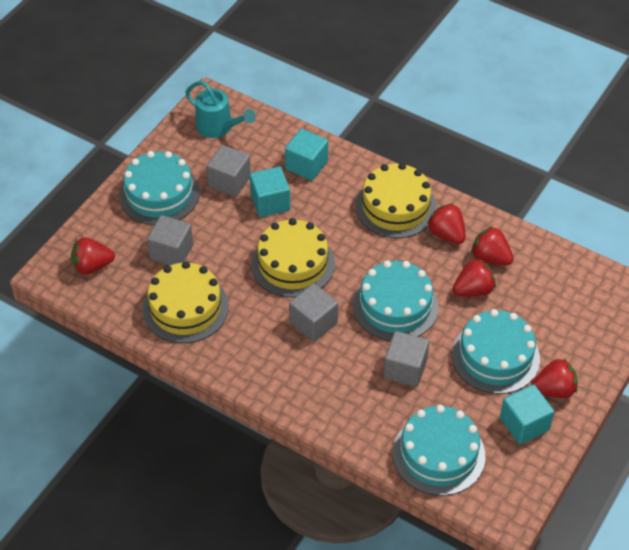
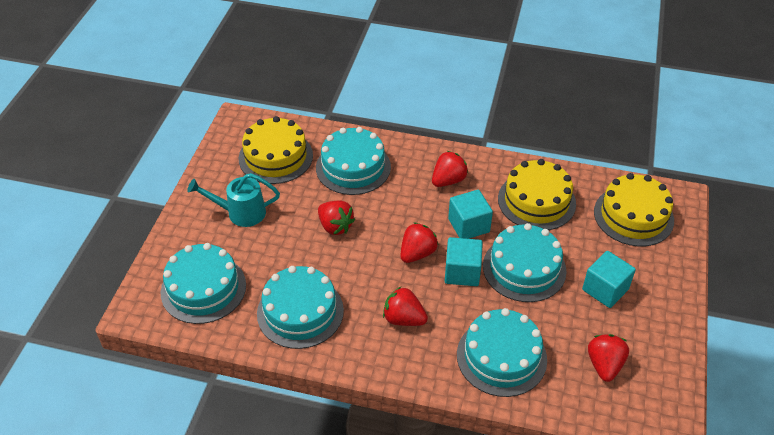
grey cube: 4 -> 0
turquoise cake: 4 -> 5

